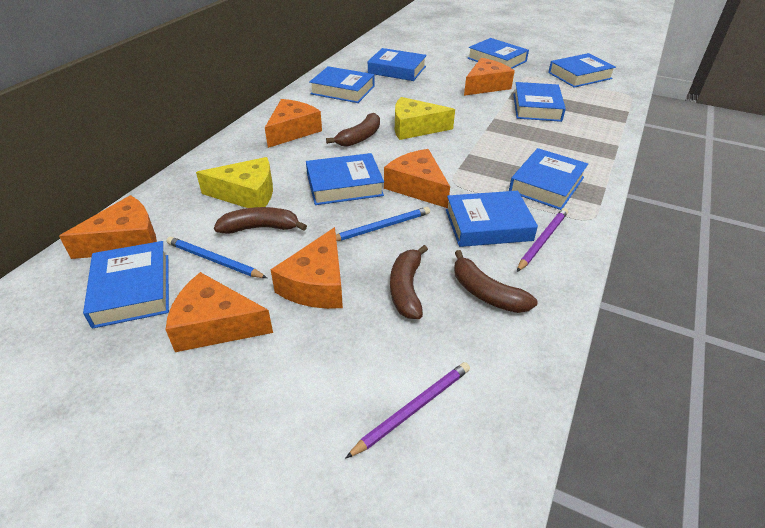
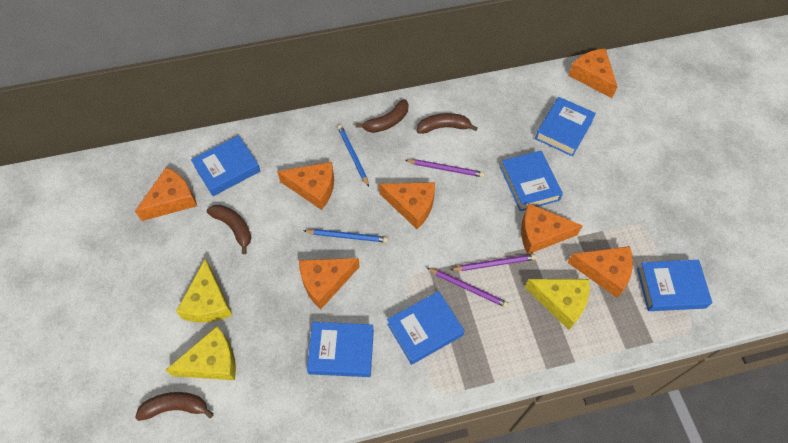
blue book: 9 -> 6
orange cheese: 6 -> 7
purple pencil: 2 -> 3
yellow cheese: 2 -> 3

